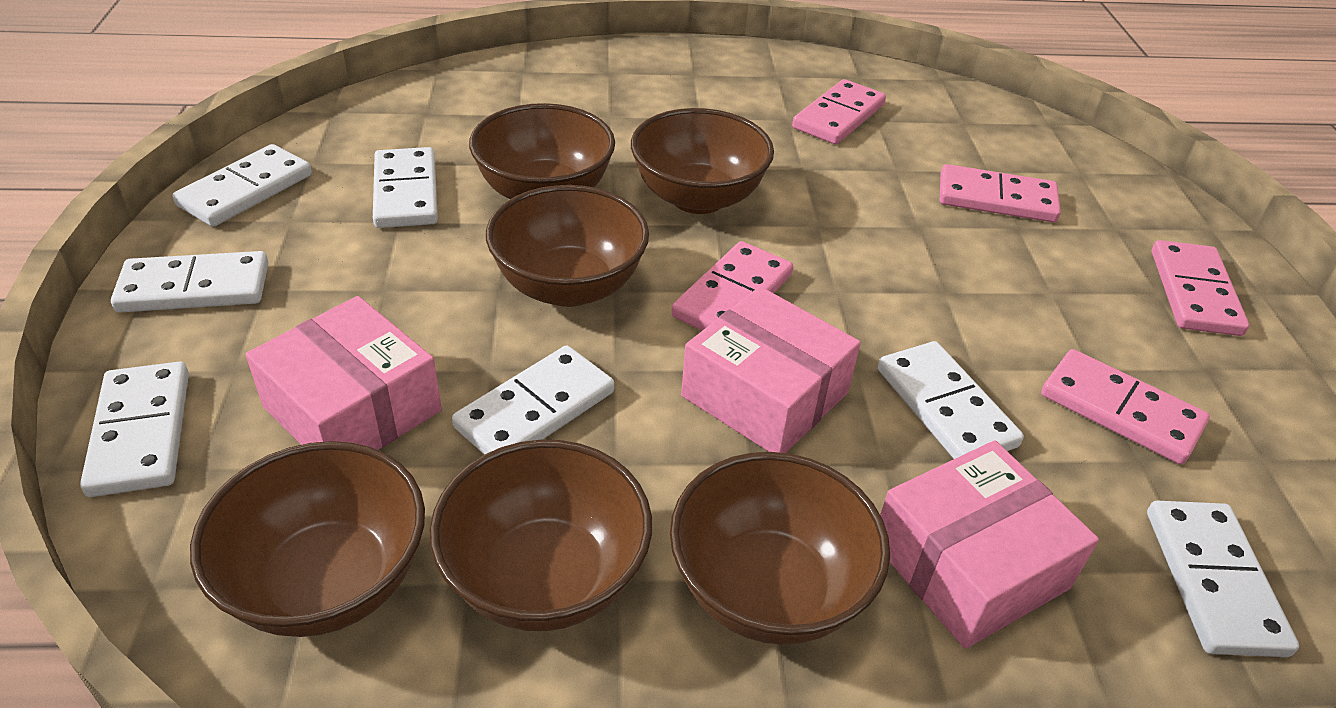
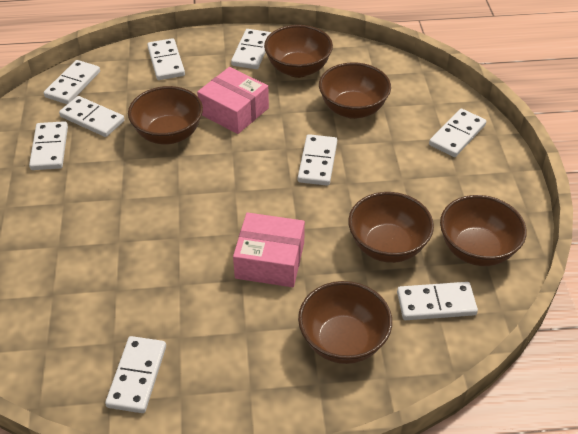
pink box: 3 -> 2
pink domino: 5 -> 0
white domino: 7 -> 9

